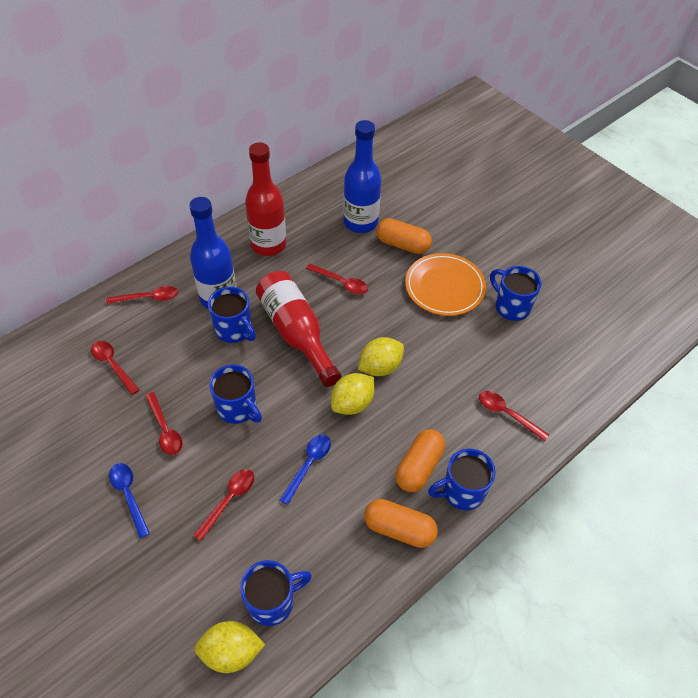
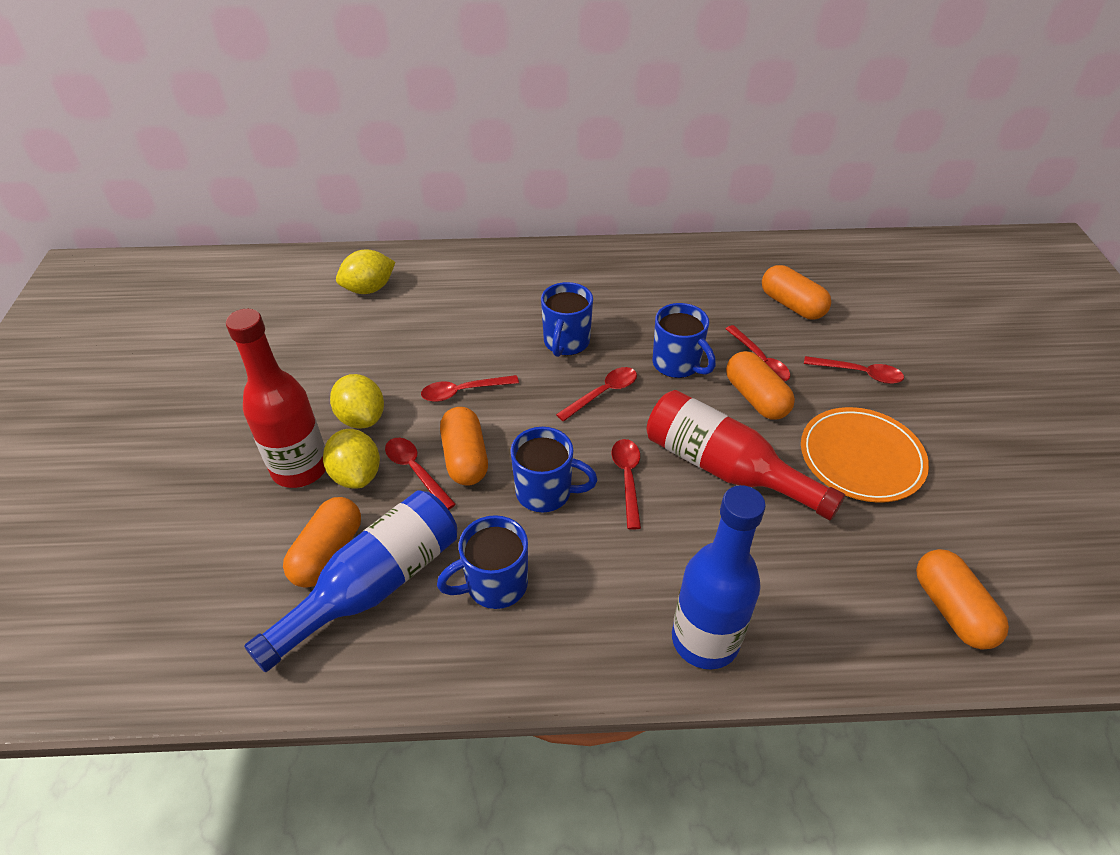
blue mug: 5 -> 4
blue spoon: 2 -> 0
orange capsule: 3 -> 5

